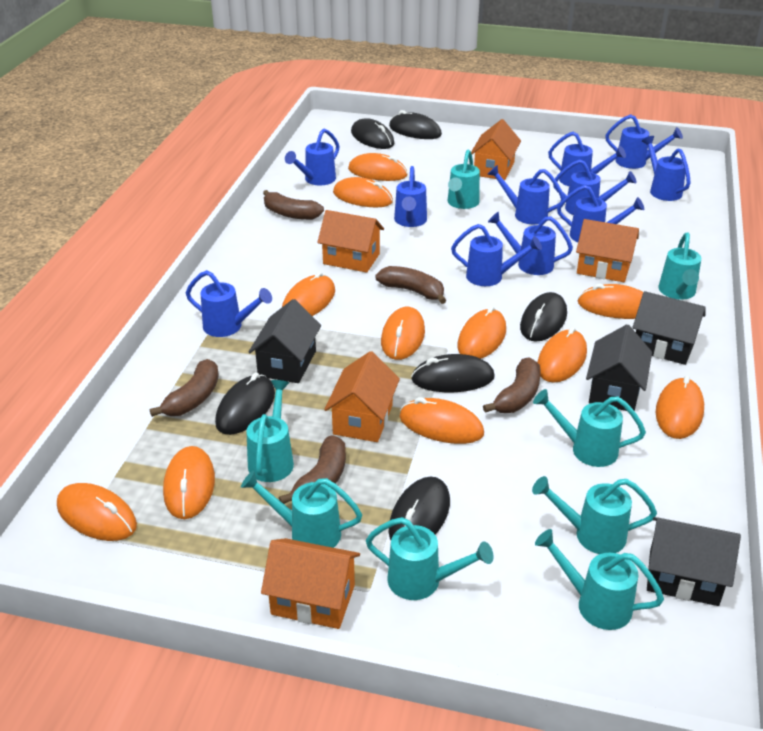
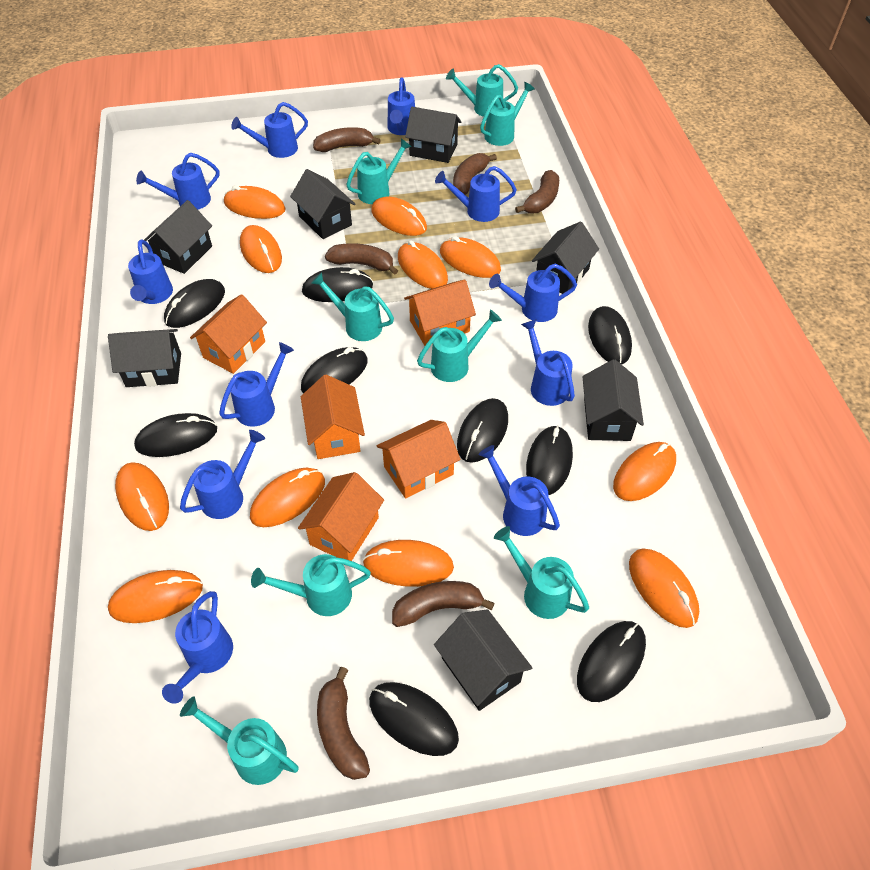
black house: 4 -> 7
black mouse: 6 -> 9
brown banana: 5 -> 6

